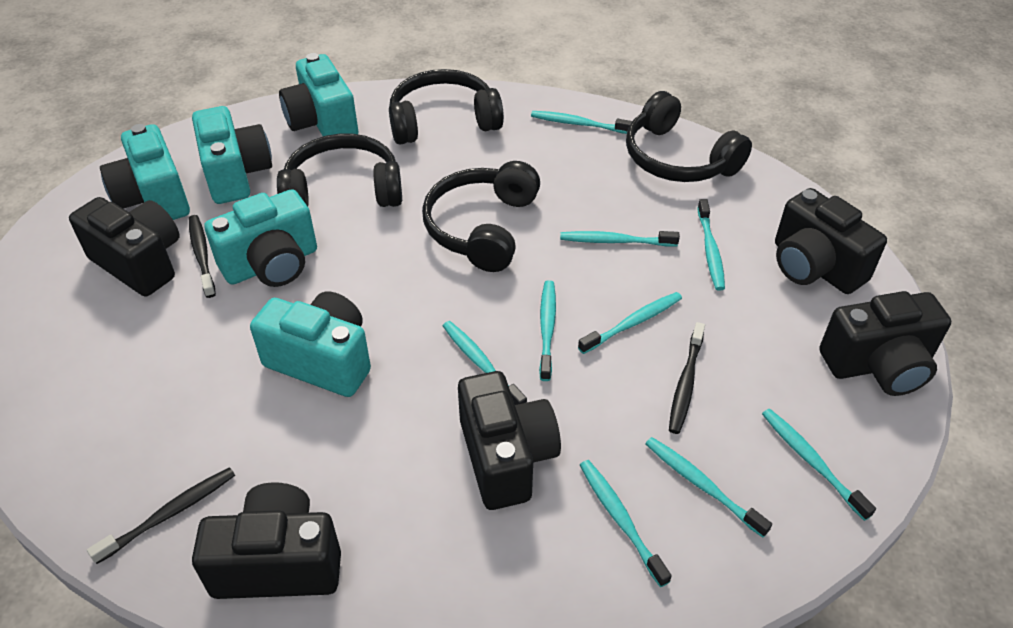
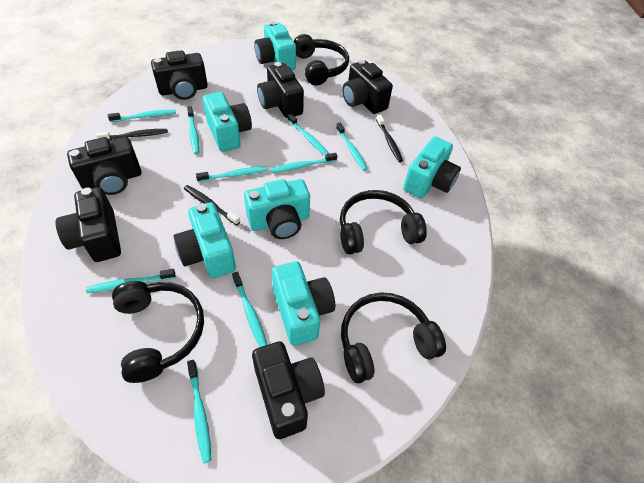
black camera: 5 -> 6
turquoise camera: 5 -> 6

